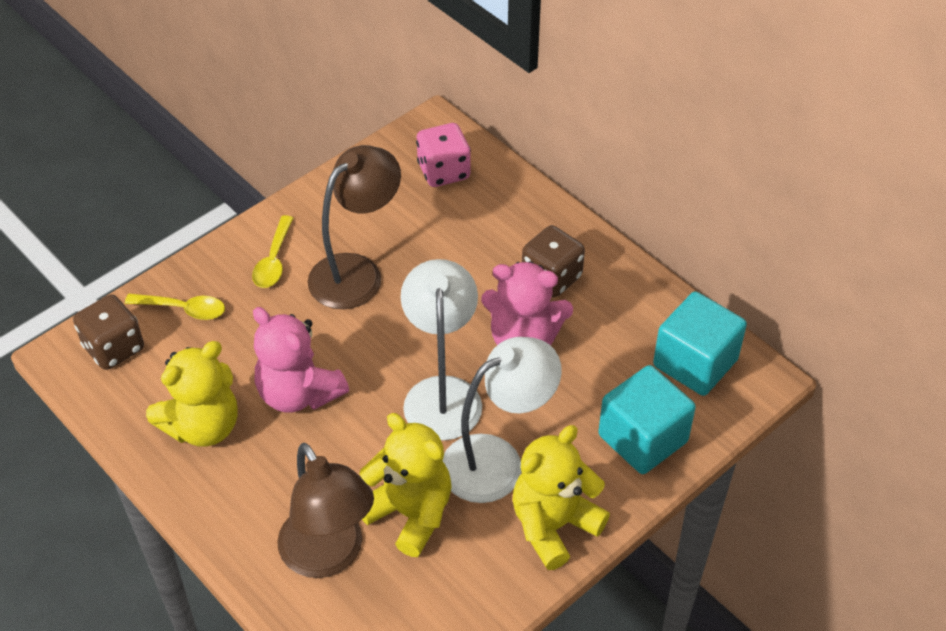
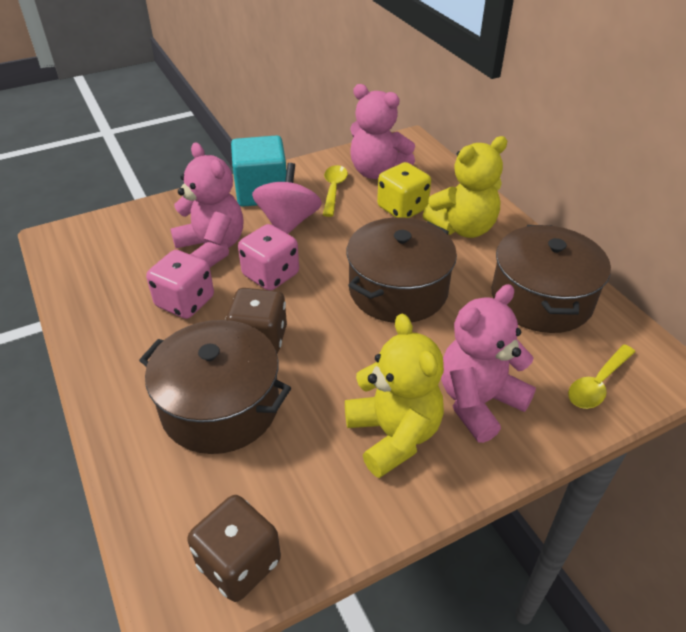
brown lamp: 2 -> 0
brown pot: 0 -> 3
pink dice: 1 -> 2
pink spinning top: 0 -> 1
pink teddy bear: 2 -> 3
turquoise cube: 2 -> 1
white lamp: 2 -> 0
yellow dice: 0 -> 1
yellow teddy bear: 3 -> 2

